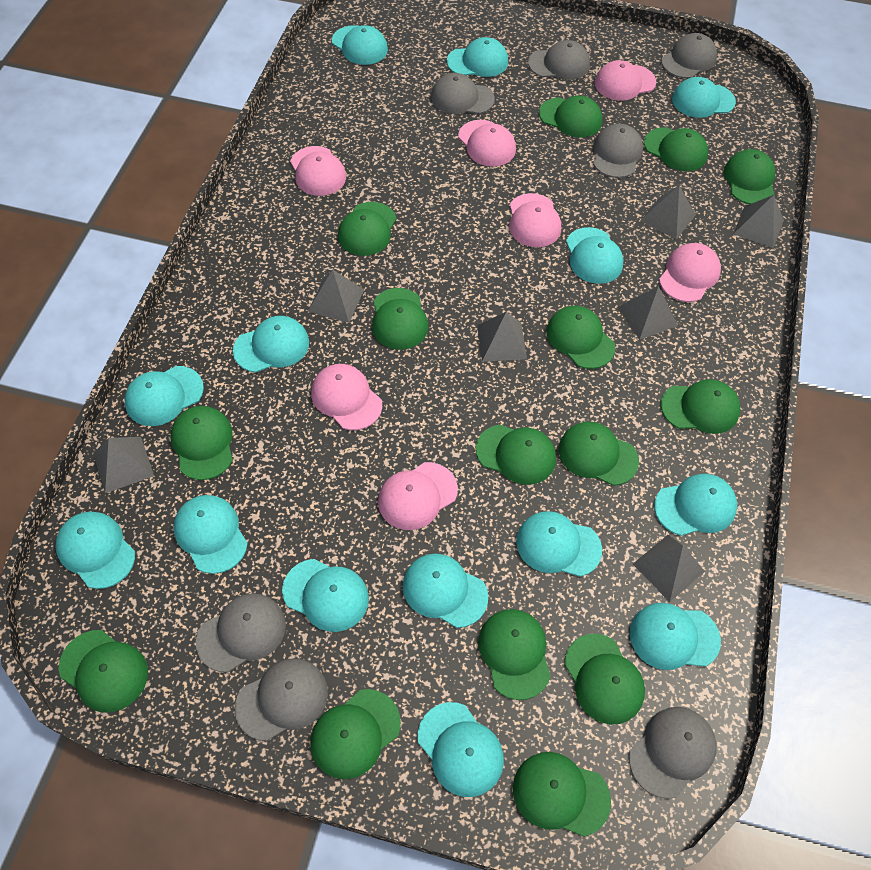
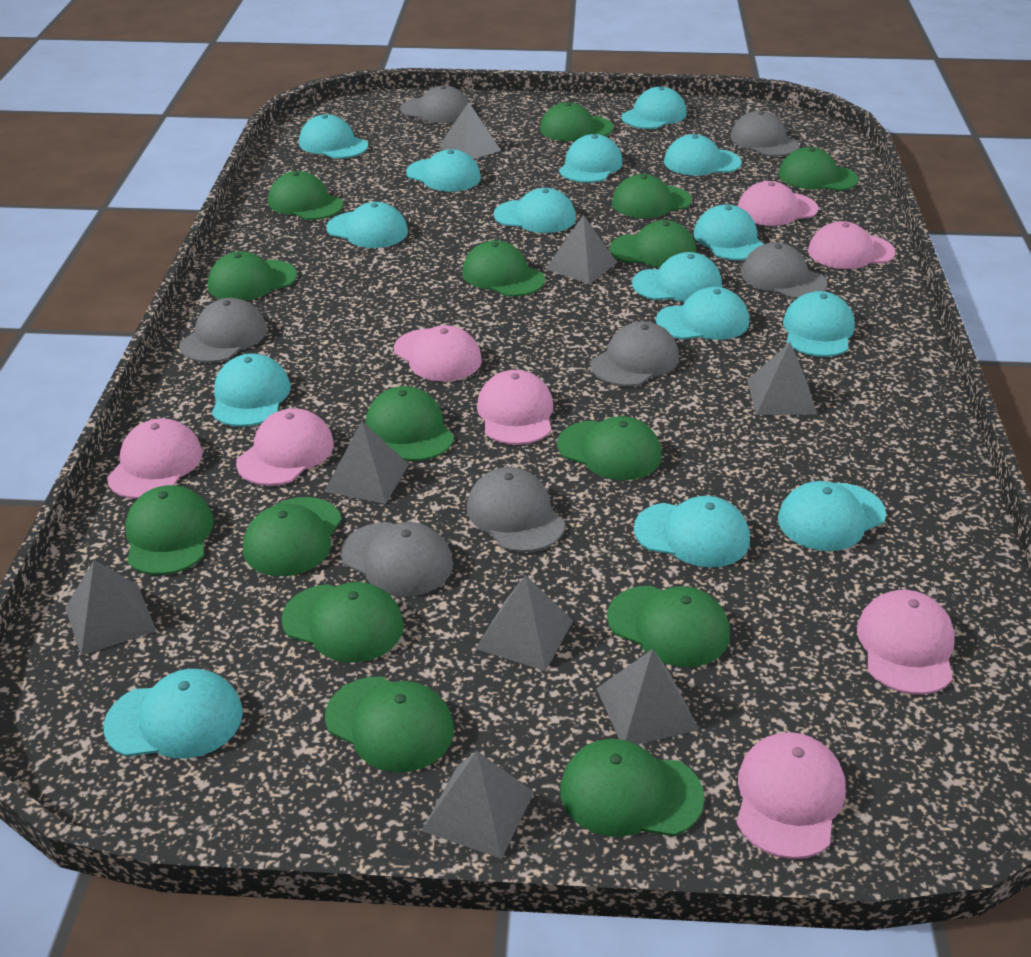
grey pyramid: 7 -> 8
pink cap: 7 -> 8
turquoise cap: 14 -> 15

